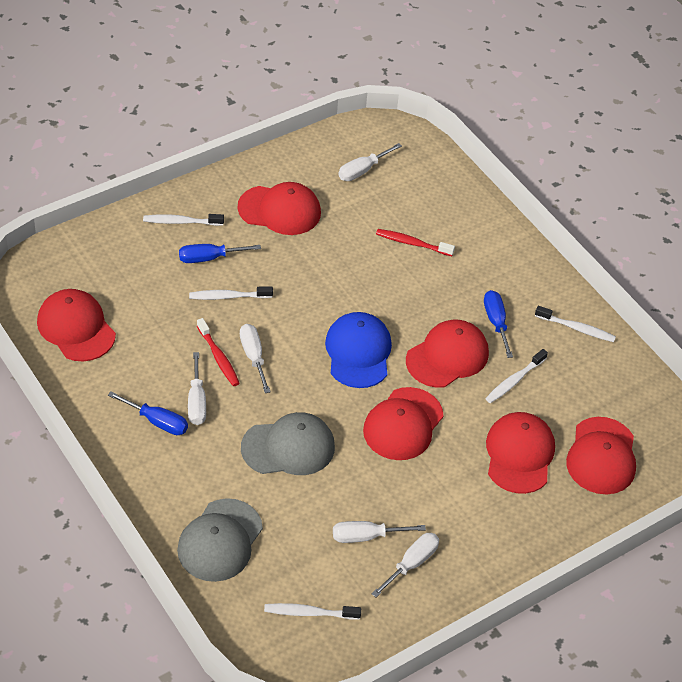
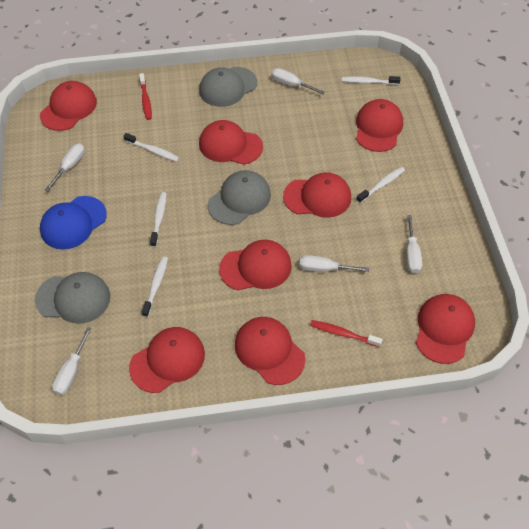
blue screwdriver: 3 -> 0
grey cap: 2 -> 3
red cap: 6 -> 8

